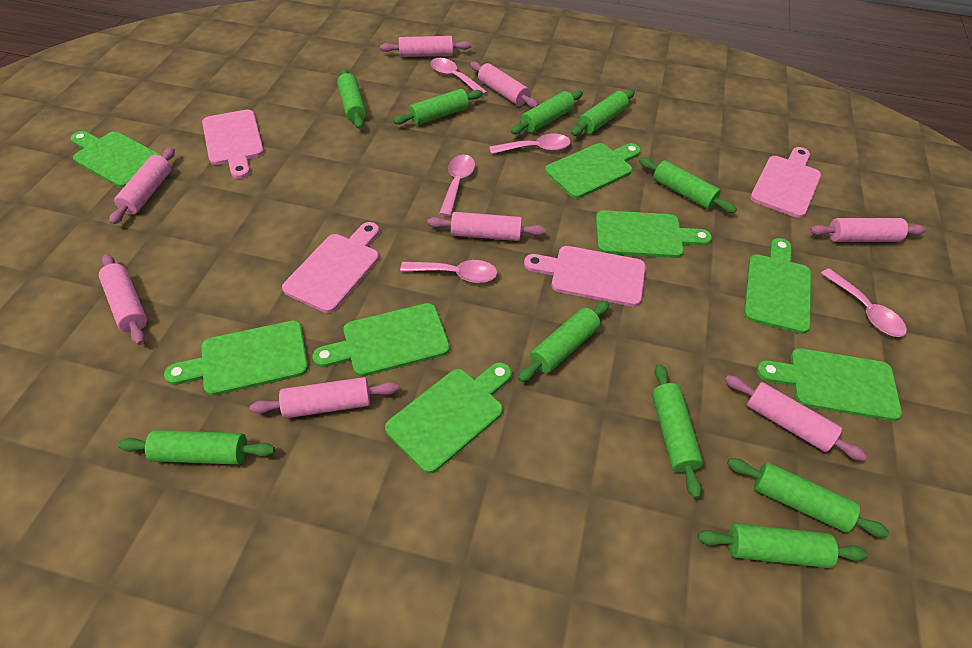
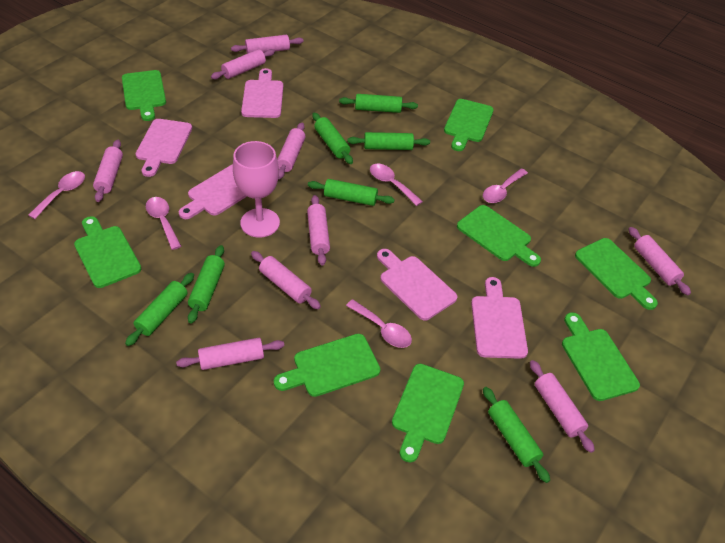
green rolling pin: 10 -> 7
pink cutting board: 4 -> 5
pink goblet: 0 -> 1
pink rolling pin: 8 -> 9

